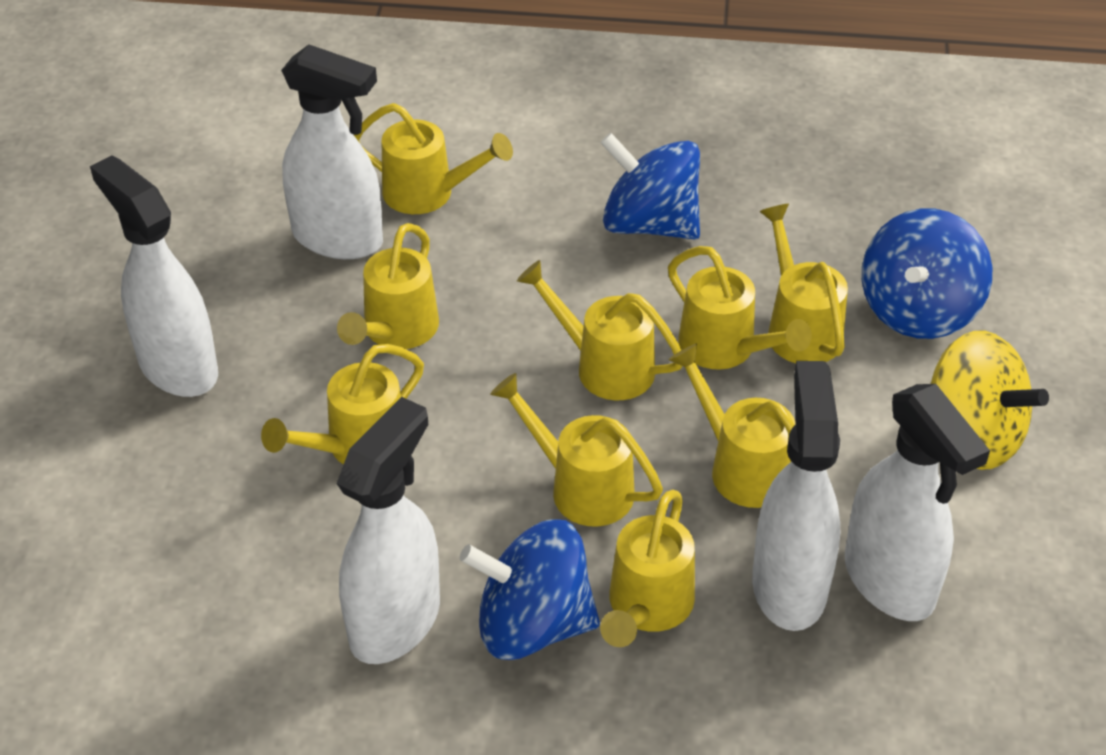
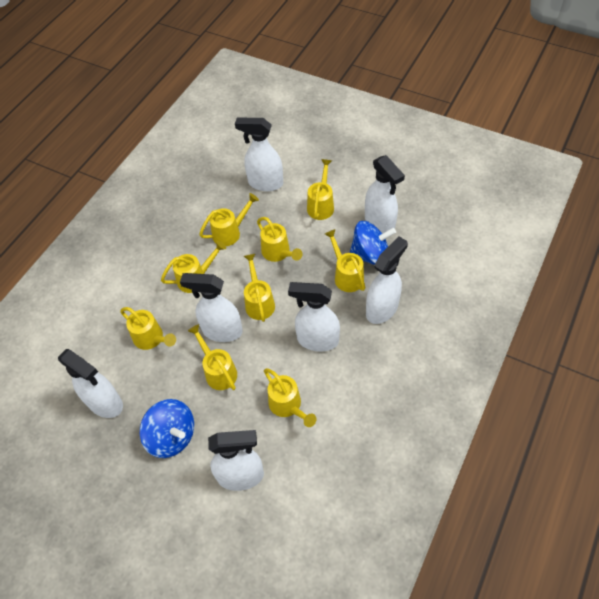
blue spinning top: 3 -> 2
white spray bottle: 5 -> 7
yellow spinning top: 1 -> 0

